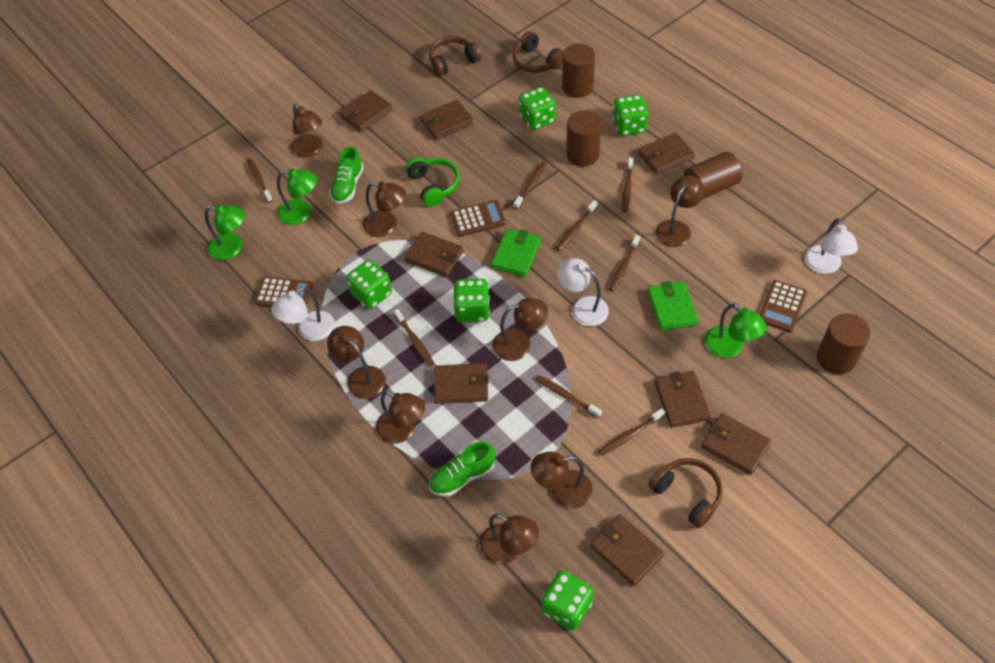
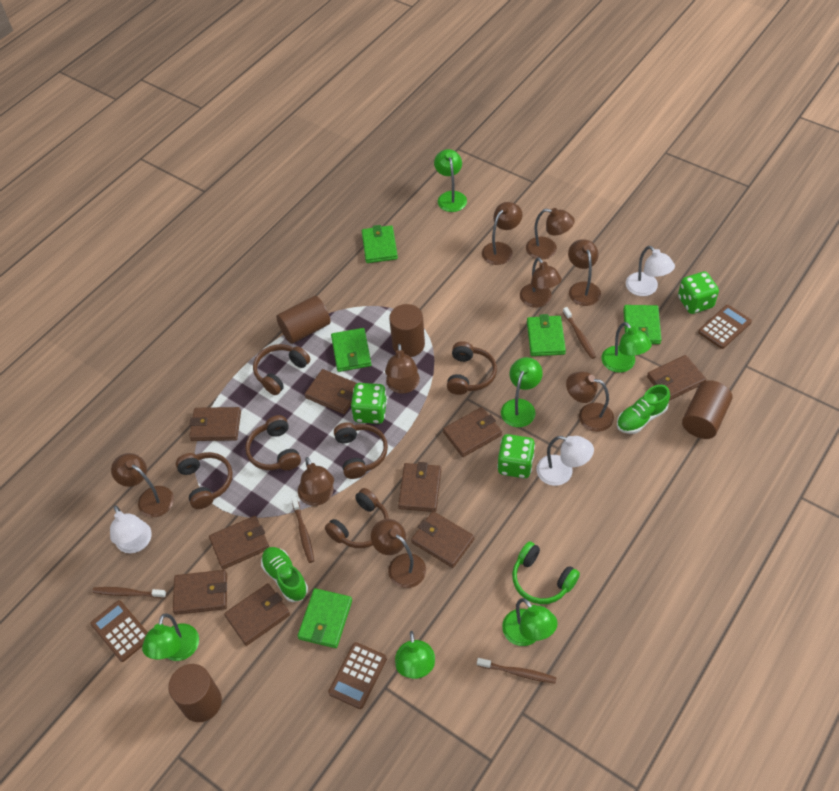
brown headphones: 3 -> 6
brown lamp: 8 -> 9
brown toothbrush: 8 -> 4
brown wallet: 8 -> 9
green dice: 5 -> 3
green lamp: 3 -> 6
green wallet: 2 -> 5

